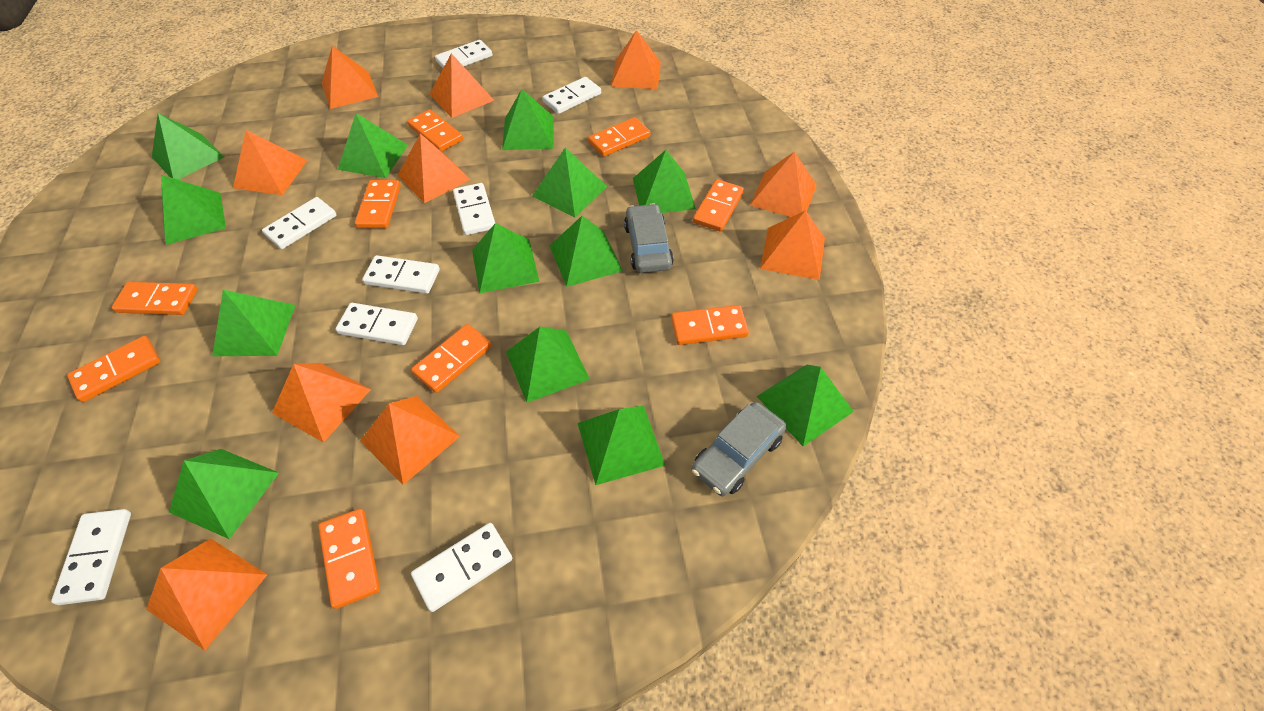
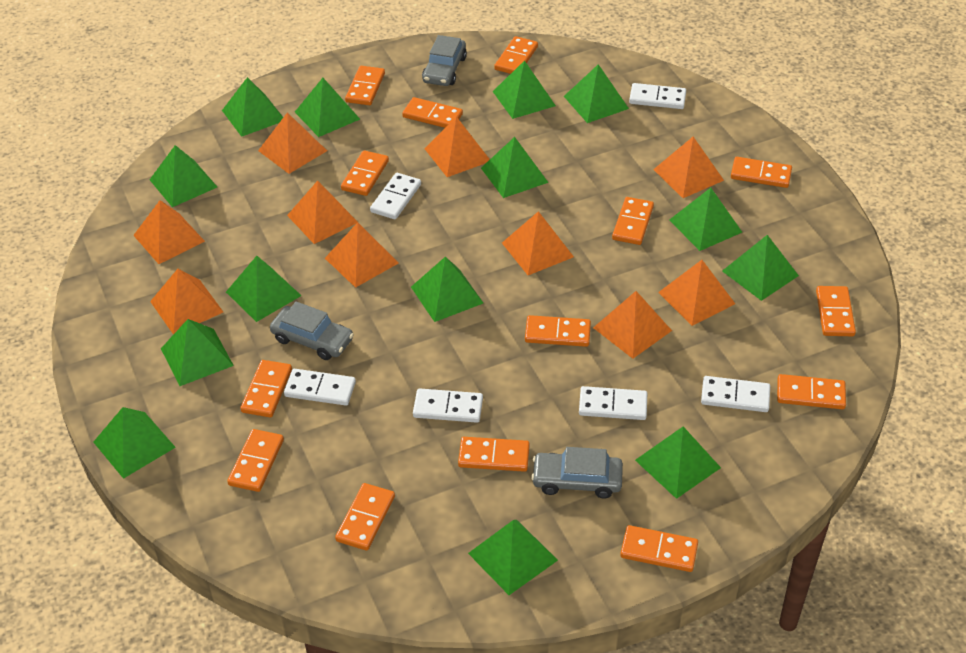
green pyramid: 13 -> 14
grey car: 2 -> 3
orange domino: 9 -> 14
white domino: 8 -> 6

